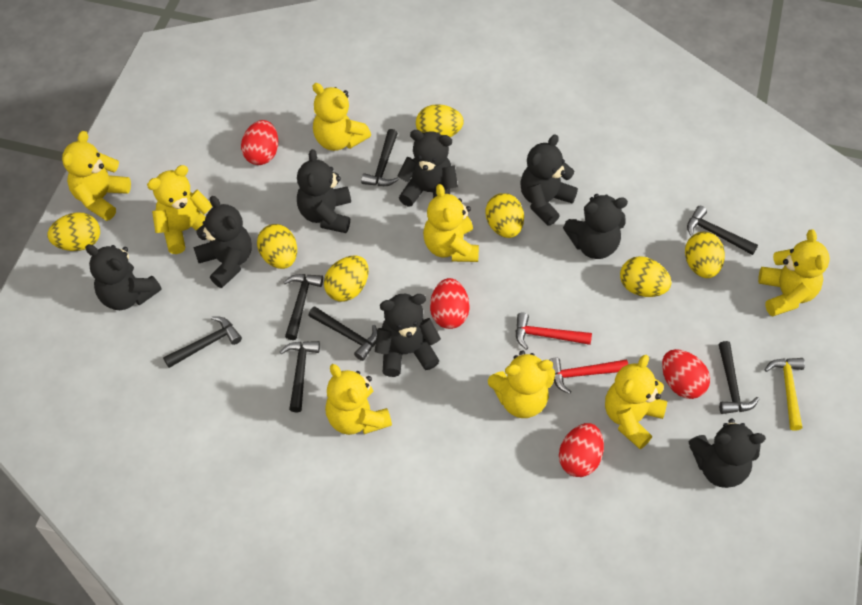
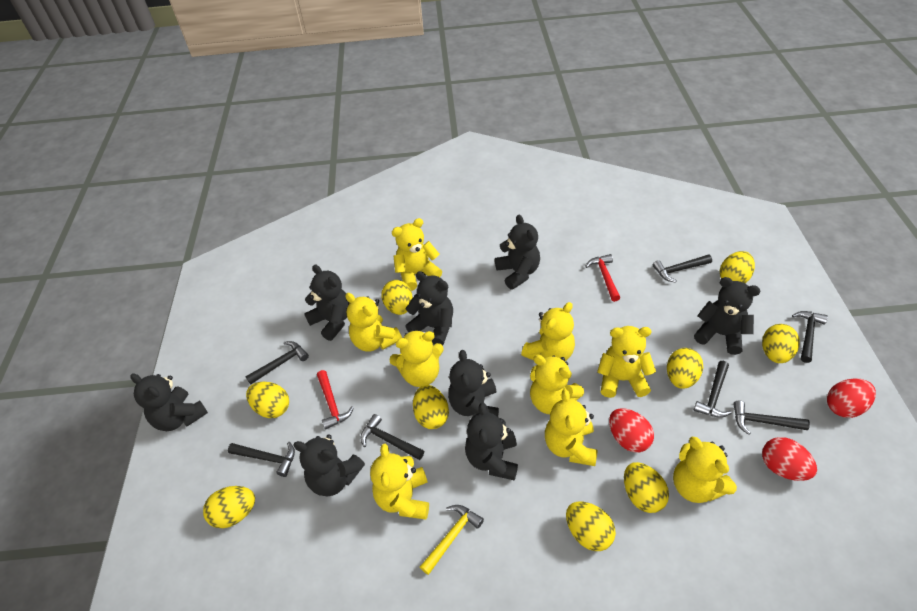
red egg: 4 -> 3
yellow egg: 7 -> 9
yellow teddy bear: 8 -> 9

